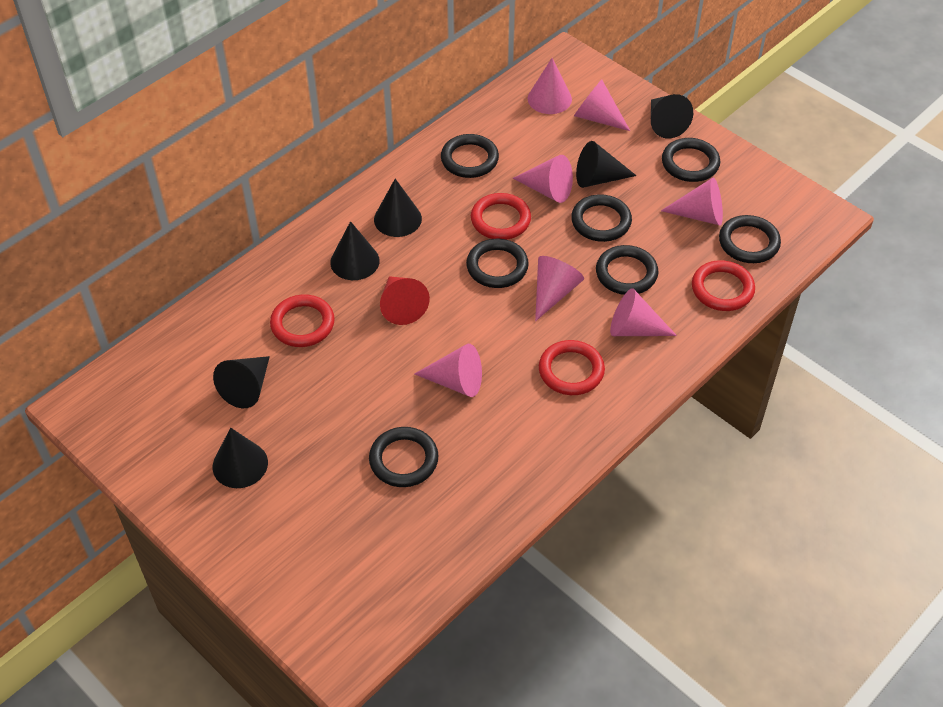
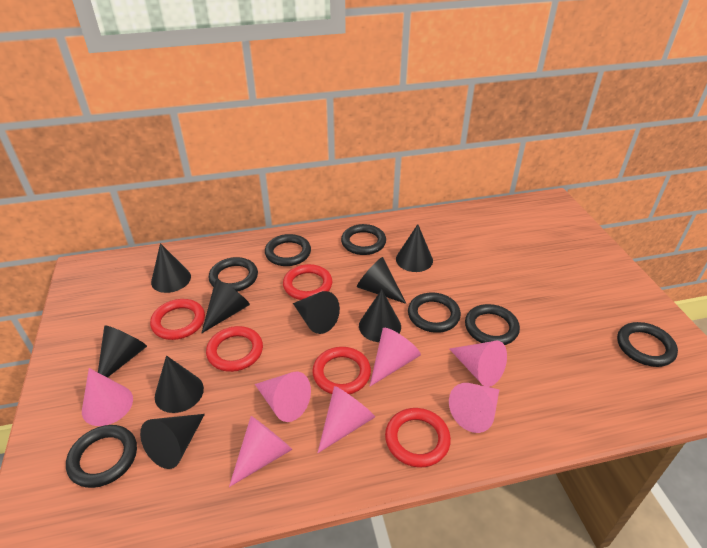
black cone: 6 -> 9
red cone: 1 -> 0
red ring: 4 -> 5

